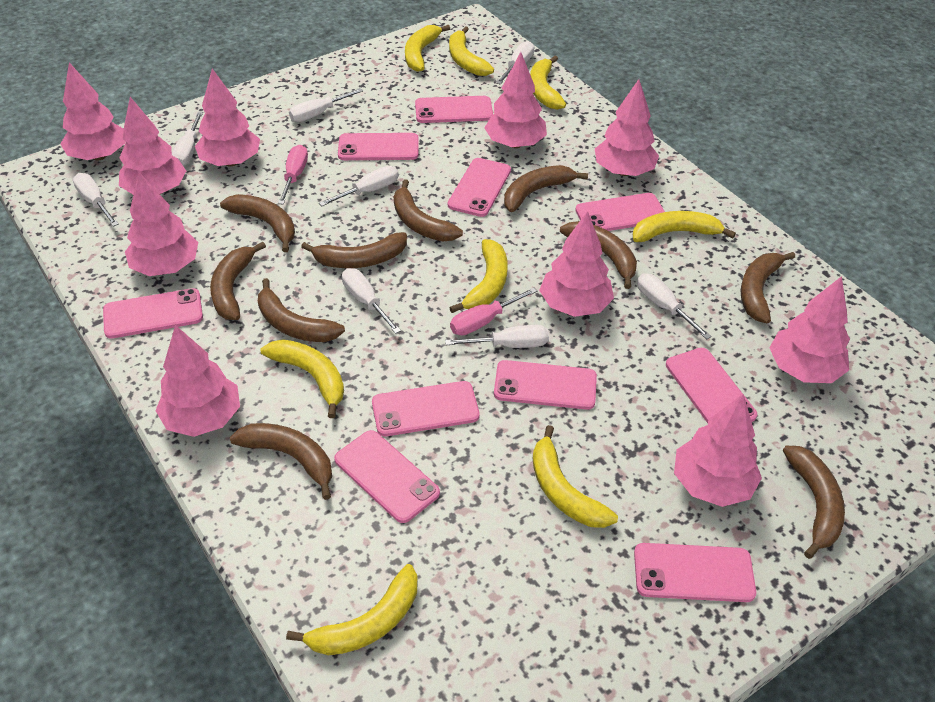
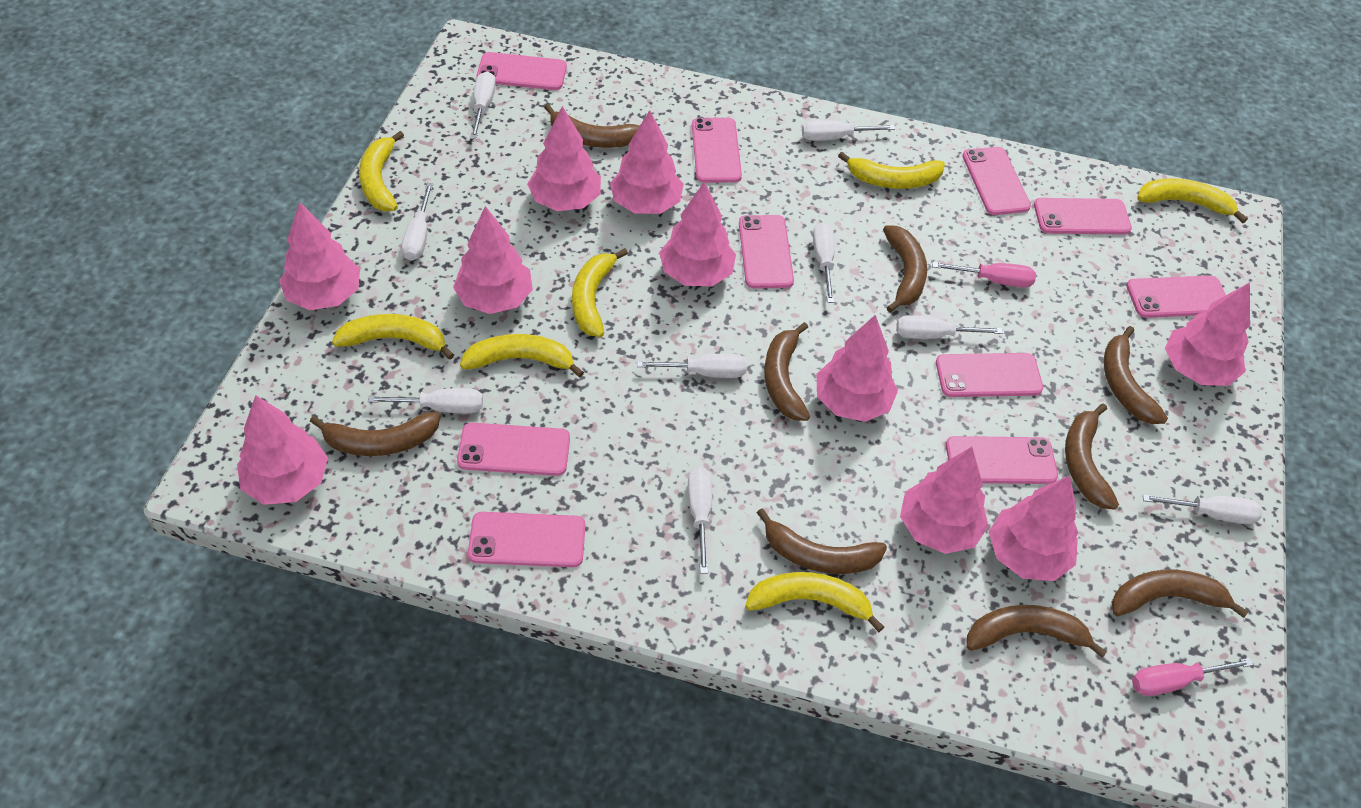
brown banana: 10 -> 9
white screwdriver: 8 -> 9
yellow banana: 8 -> 7

